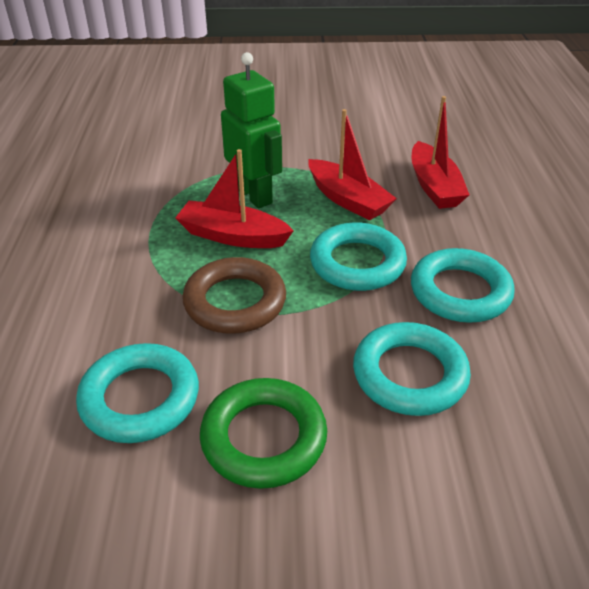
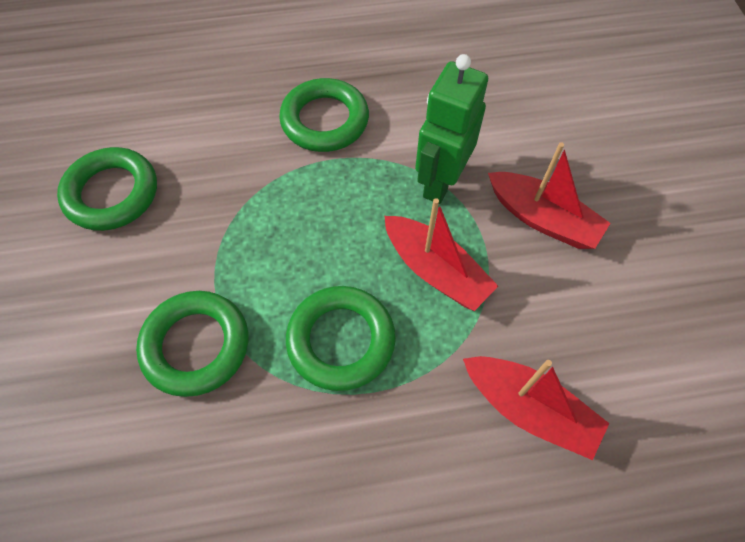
brown ring: 1 -> 0
green ring: 1 -> 4
turquoise ring: 4 -> 0

